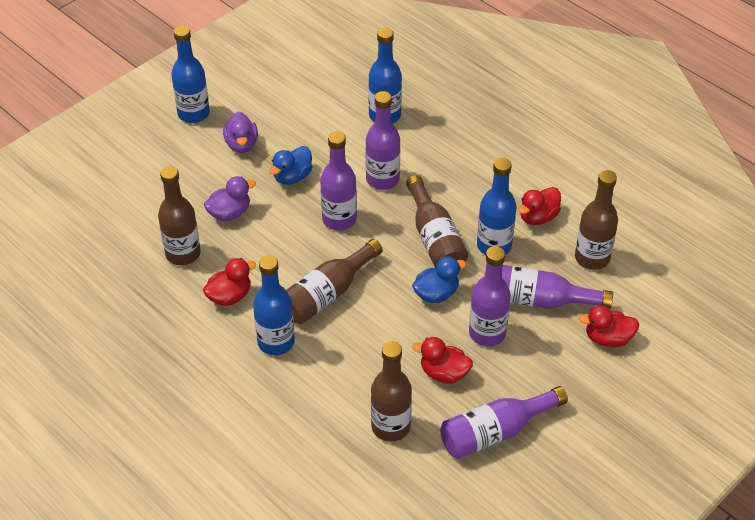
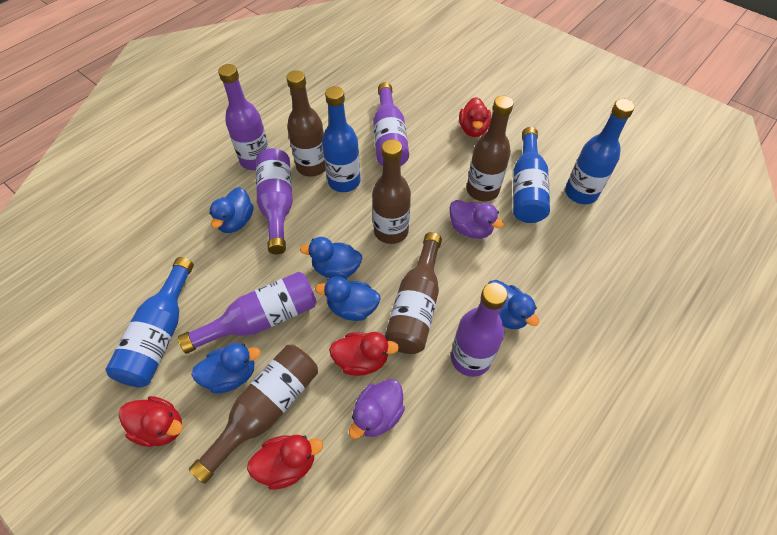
blue duck: 2 -> 5

